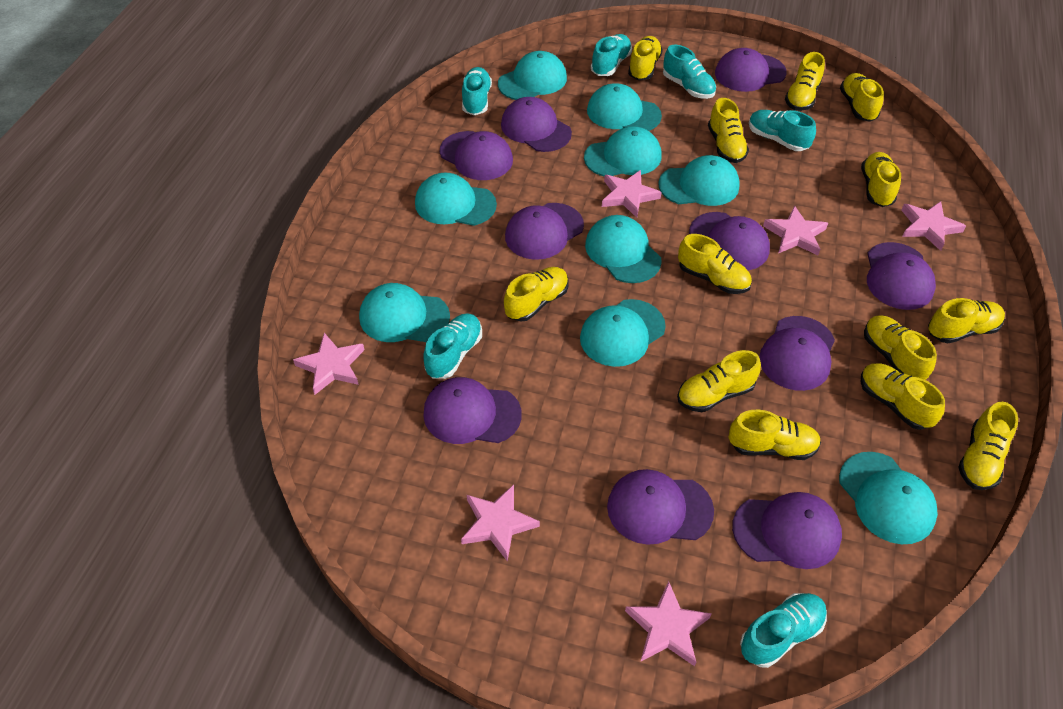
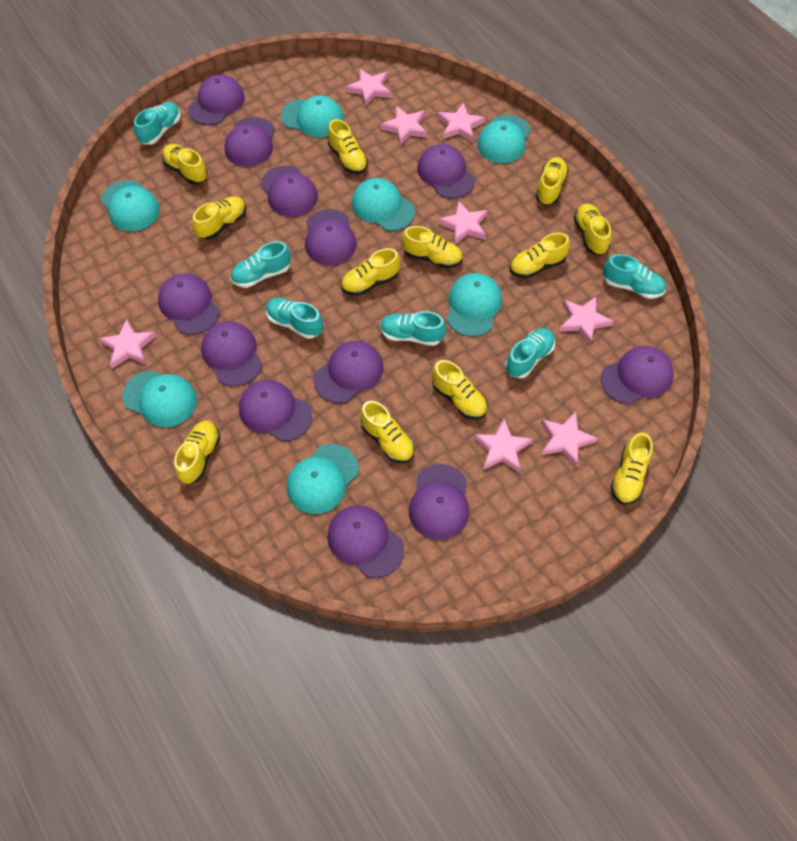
pink star: 6 -> 8
purple cap: 10 -> 12
turquoise cap: 9 -> 7
yellow shoe: 13 -> 12

